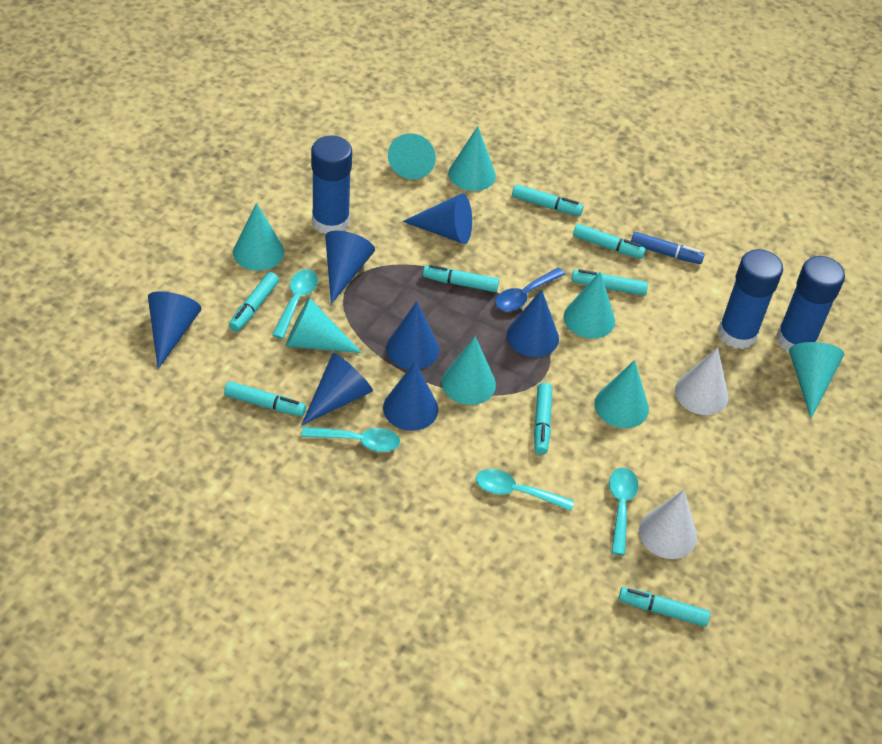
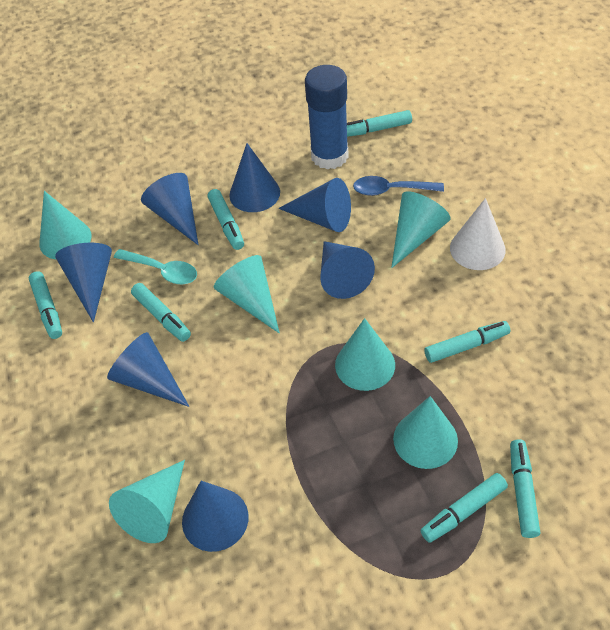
blue glue stick: 3 -> 1
blue marker: 1 -> 0
turquoise cone: 8 -> 6
turquoise marker: 8 -> 7
turquoise spoon: 4 -> 1
white cone: 2 -> 1

